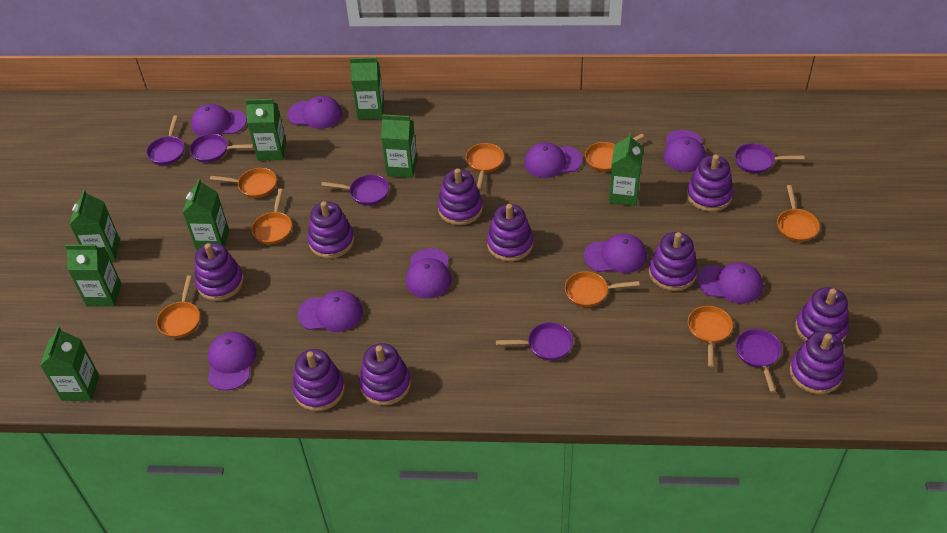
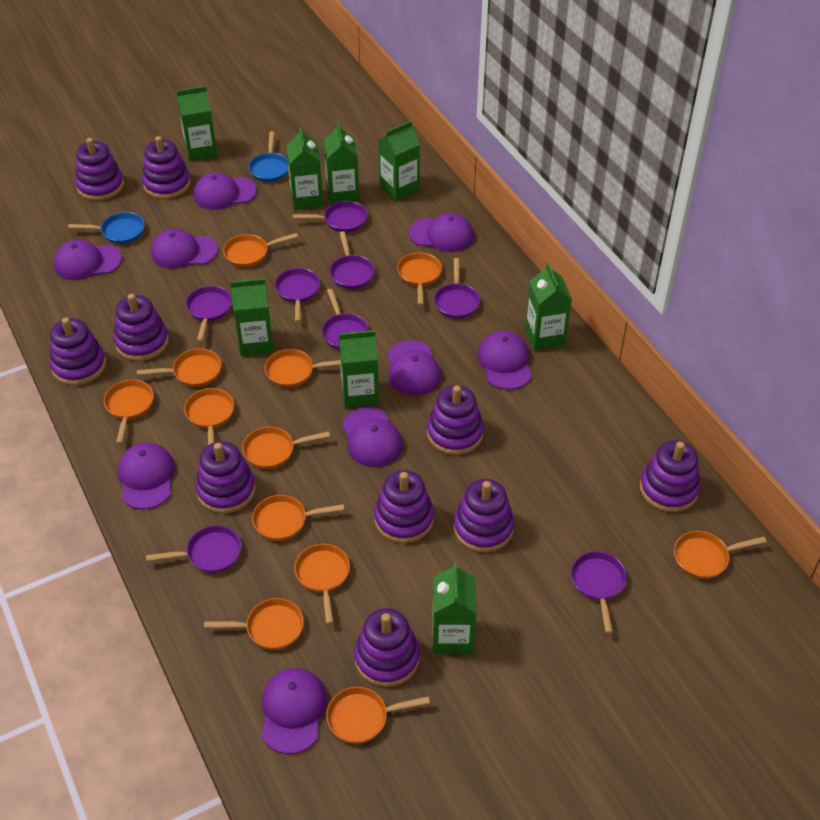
blue pan: 0 -> 2
orange pan: 8 -> 12
purple pan: 6 -> 8

